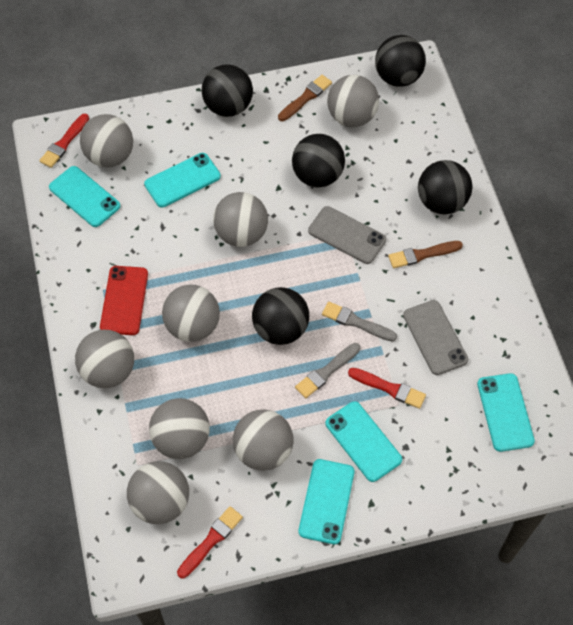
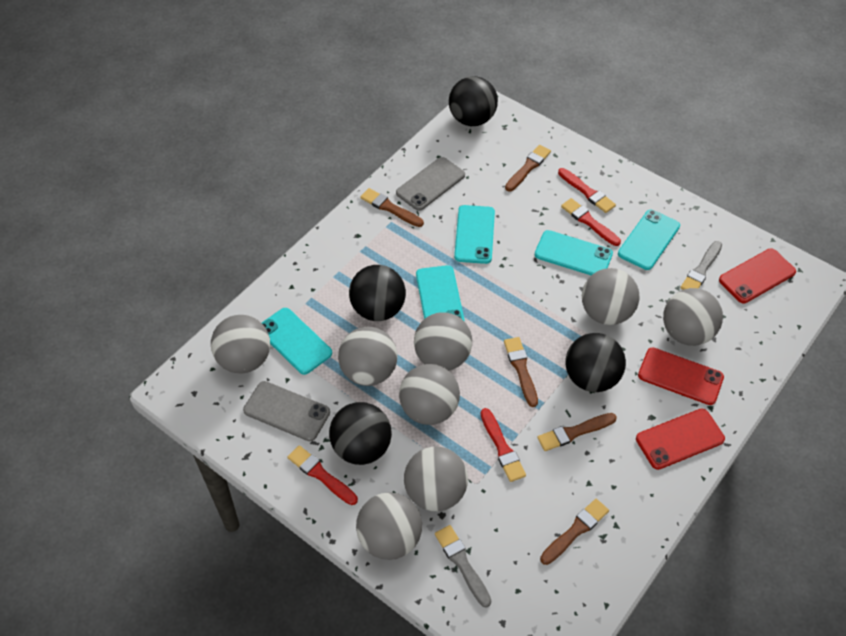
black ball: 5 -> 4
brown brush: 2 -> 5
red brush: 3 -> 4
red phone: 1 -> 3

